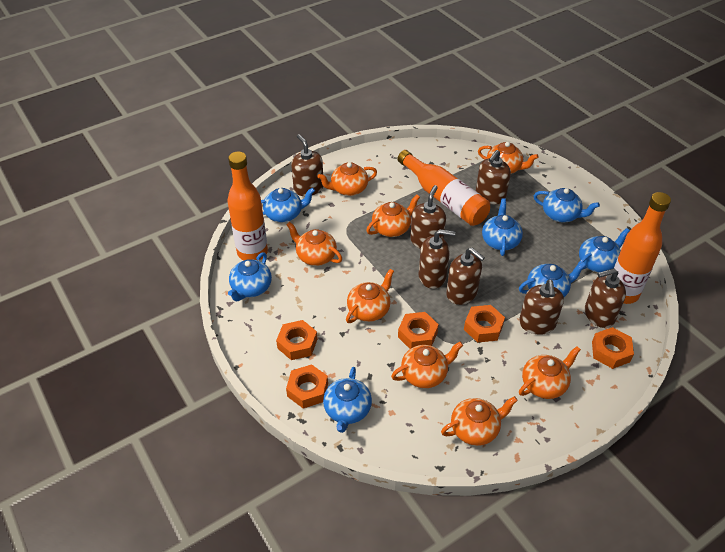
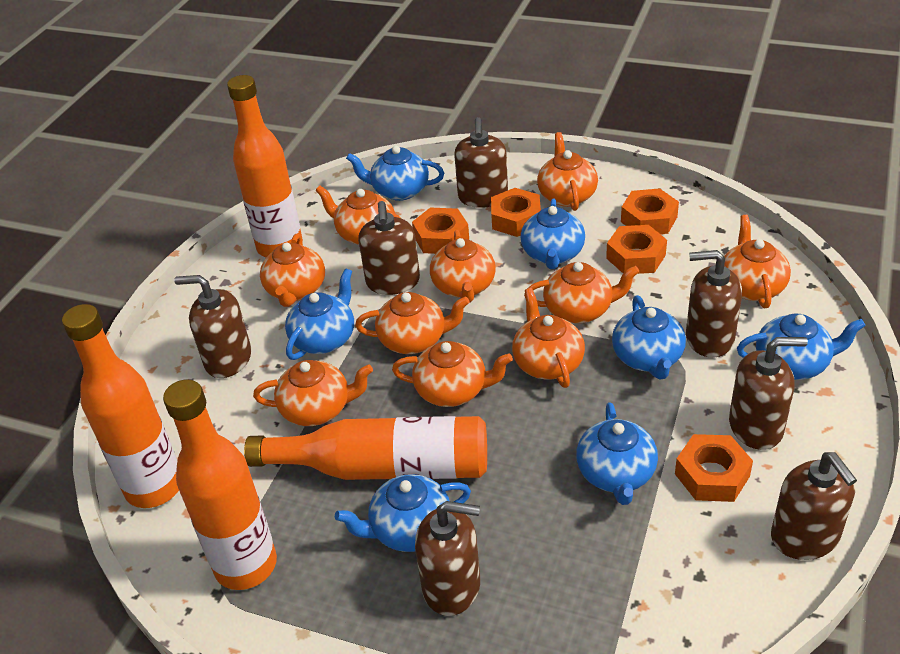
orange bottle: 3 -> 4
orange teapot: 8 -> 10

